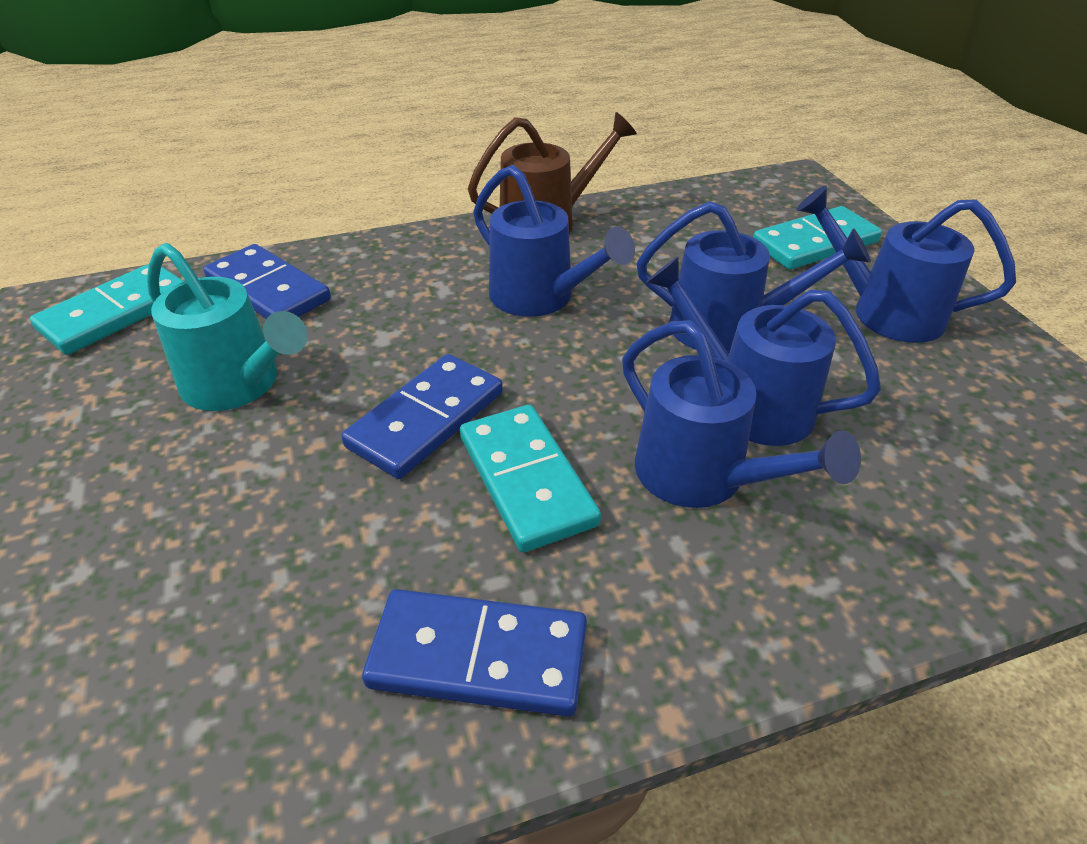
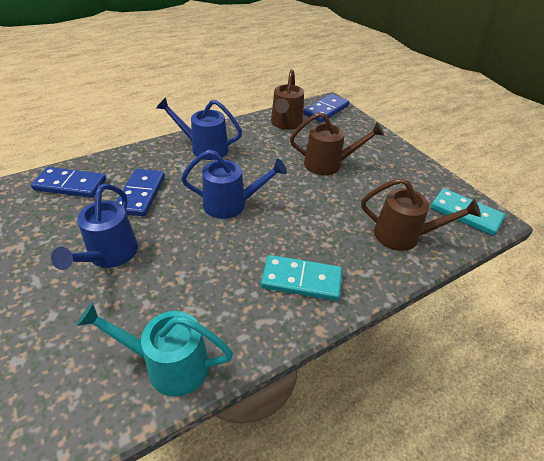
blue watering can: 5 -> 3
brown watering can: 1 -> 3
turquoise domino: 3 -> 2

